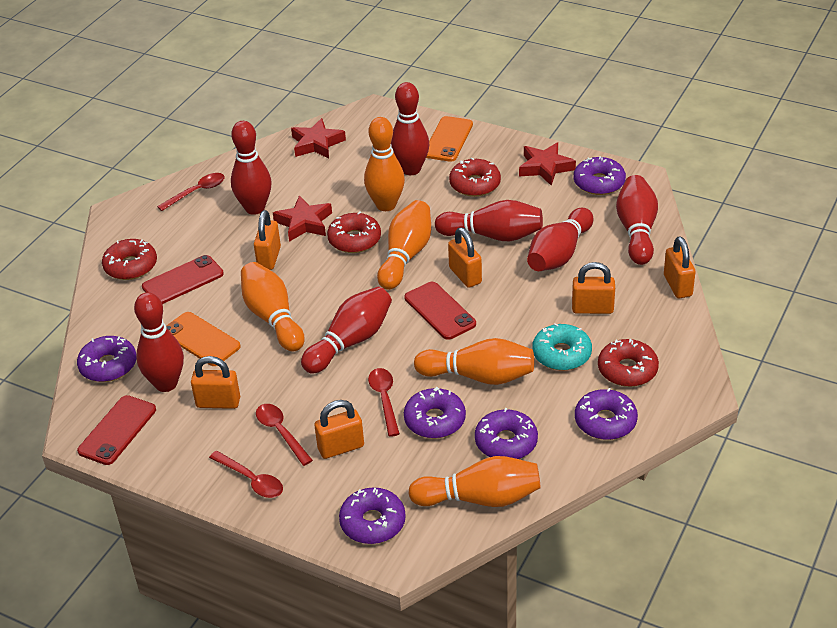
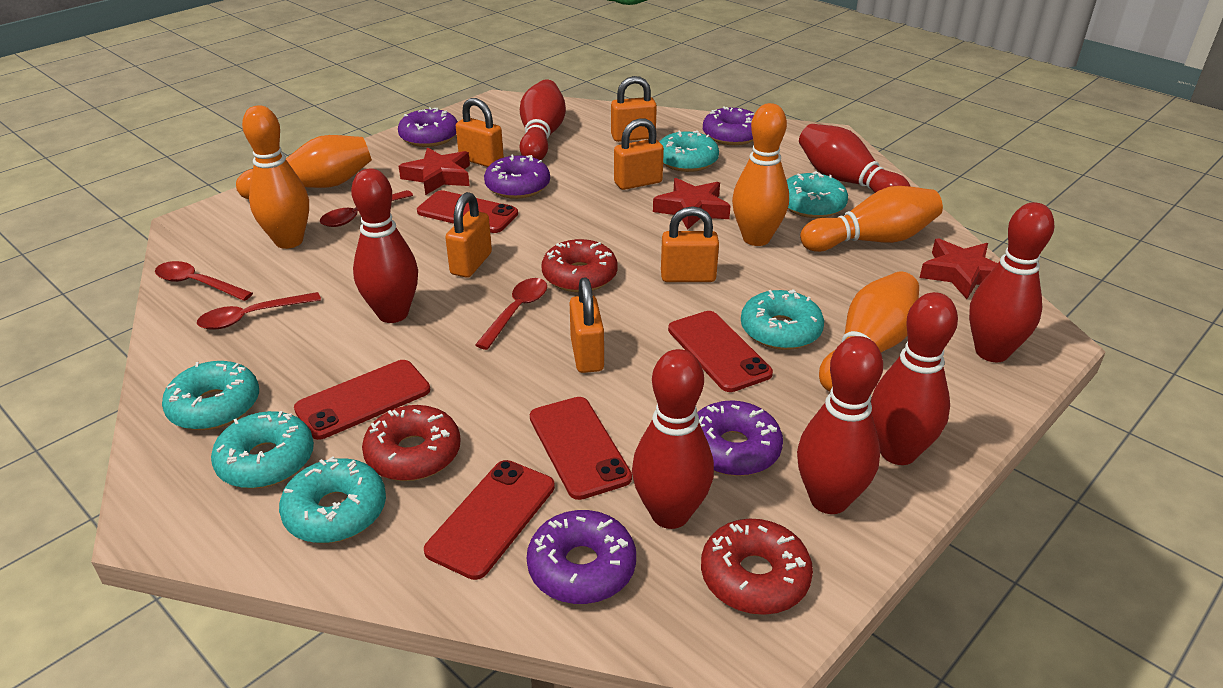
orange phone: 2 -> 0
purple donut: 6 -> 5
red donut: 4 -> 3
red phone: 3 -> 5
turquoise donut: 1 -> 6

